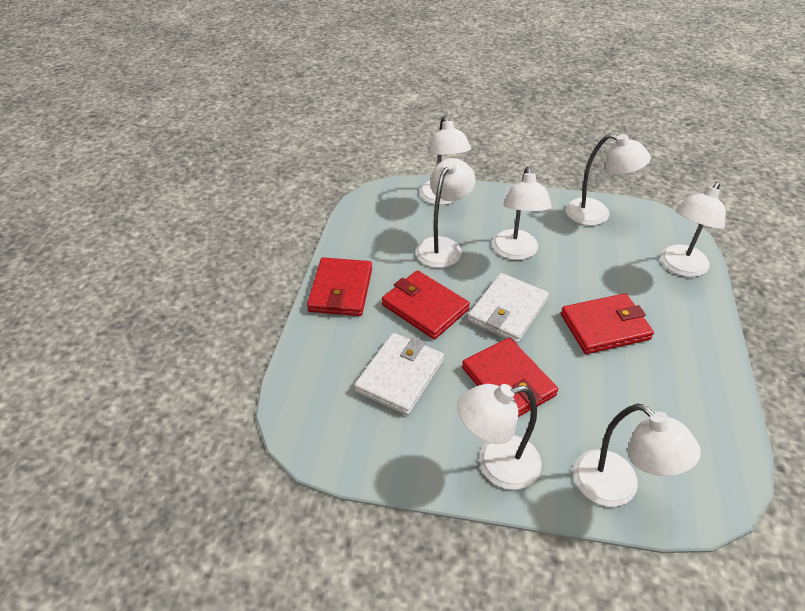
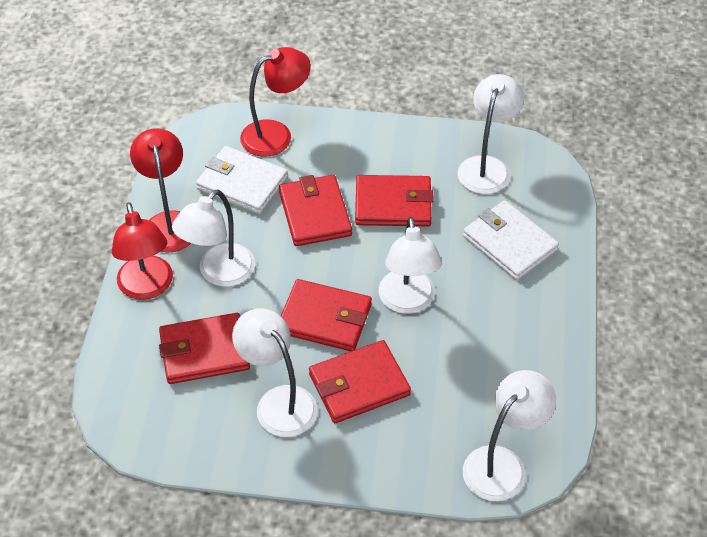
red lamp: 0 -> 3
red wallet: 4 -> 5
white lamp: 7 -> 5

